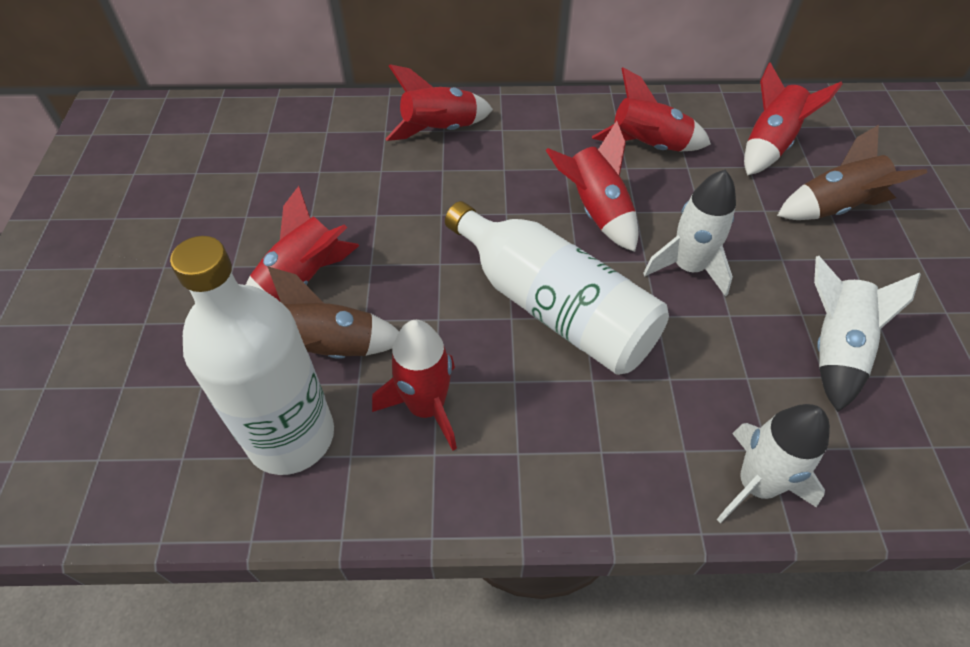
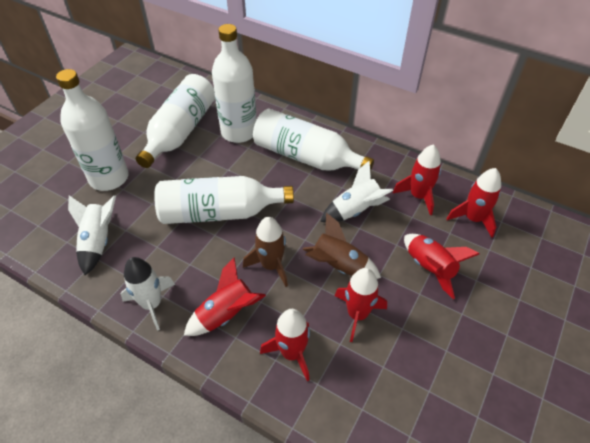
white bottle: 2 -> 5

